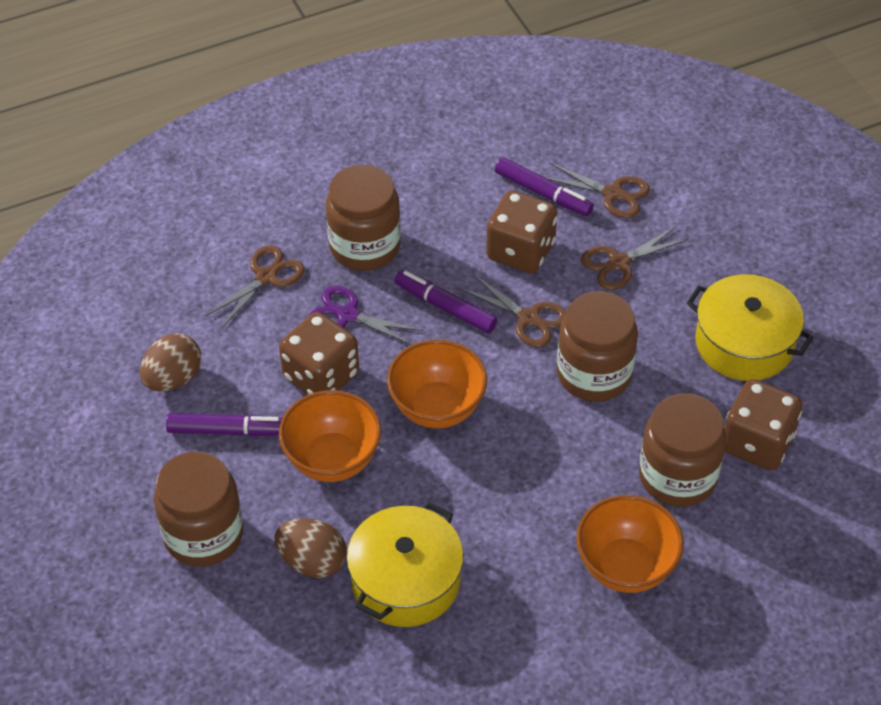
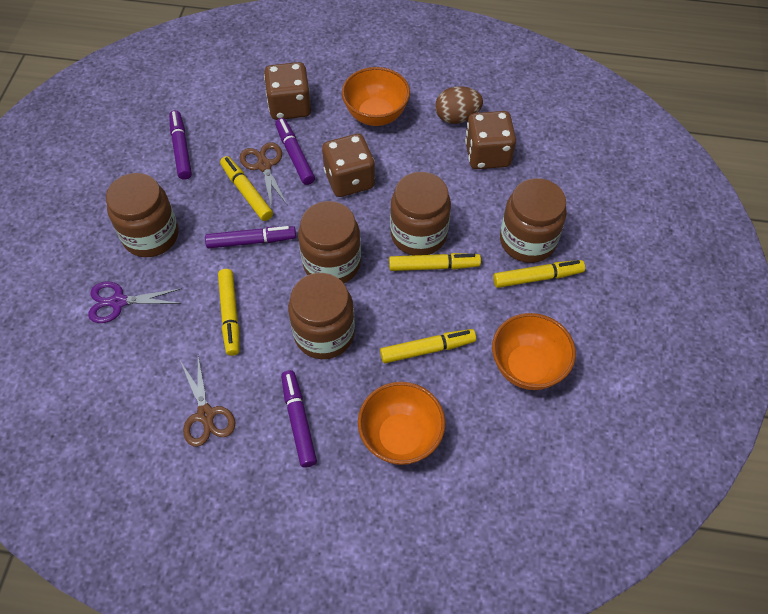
brown egg: 2 -> 1
brown jar: 4 -> 5
brown scissors: 4 -> 2
purple marker: 3 -> 4
yellow marker: 0 -> 5
yellow pot: 2 -> 0

